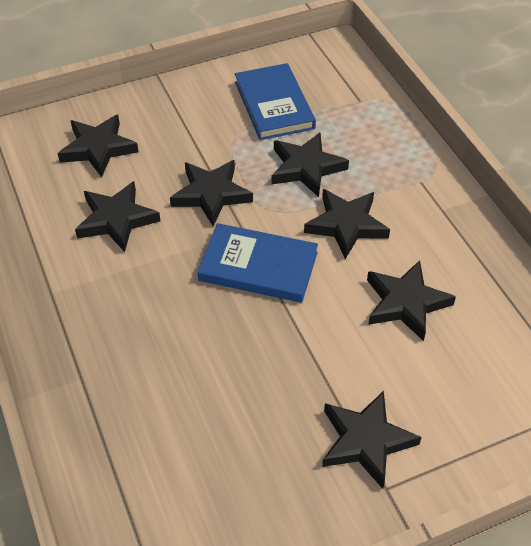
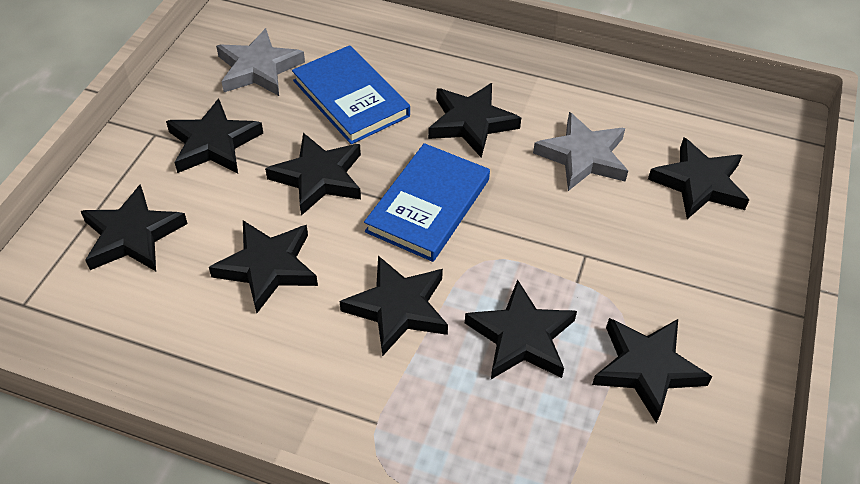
black star: 7 -> 9
grey star: 0 -> 2

